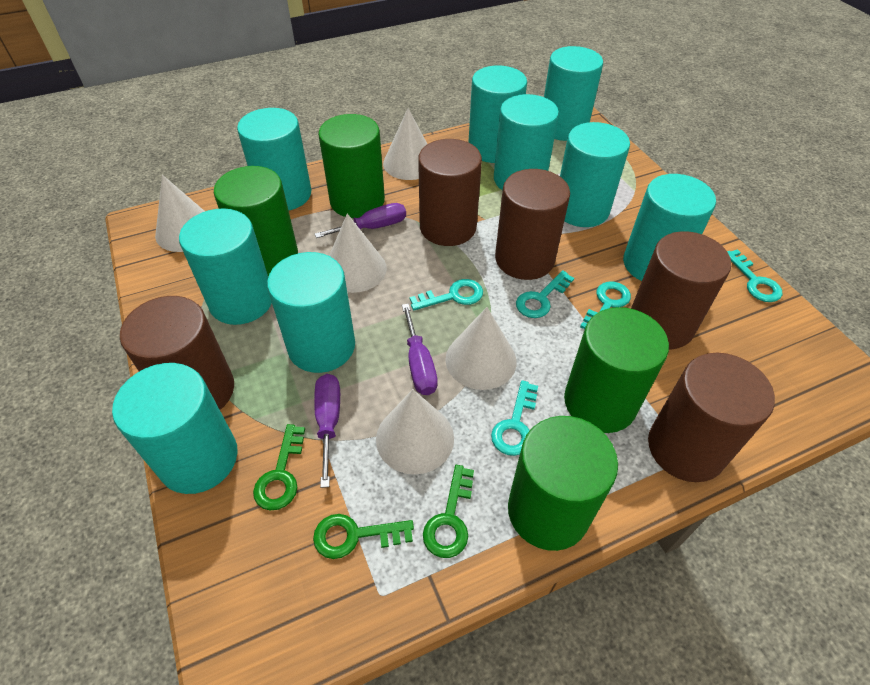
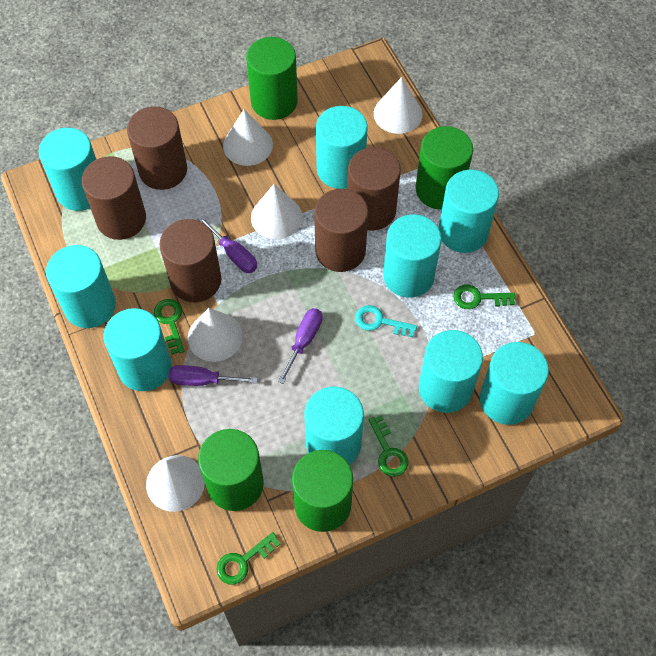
green key: 3 -> 4
turquoise key: 5 -> 1

